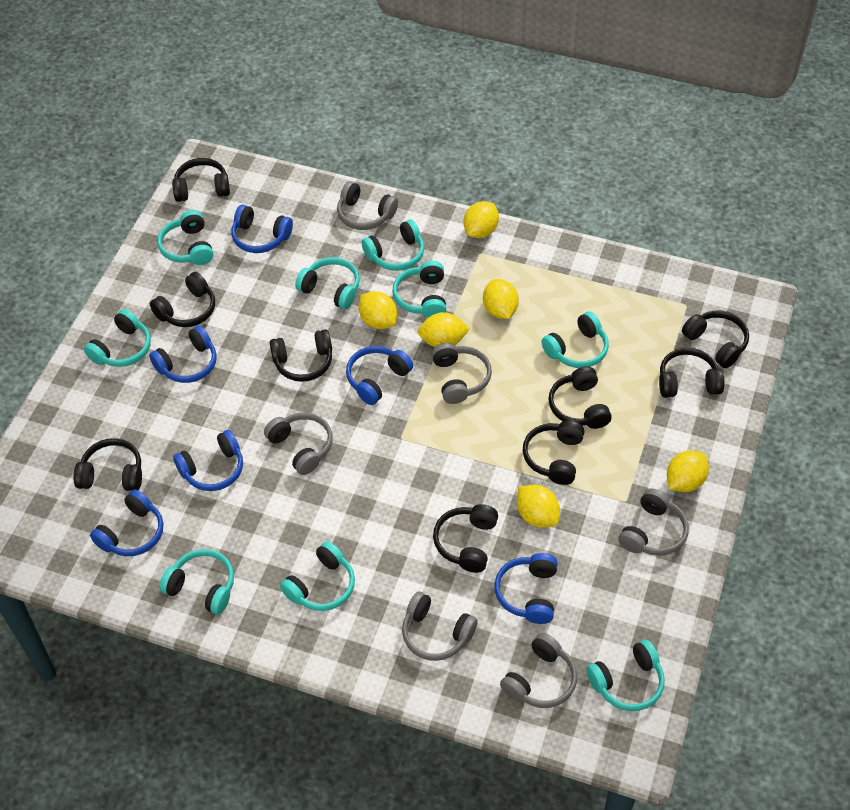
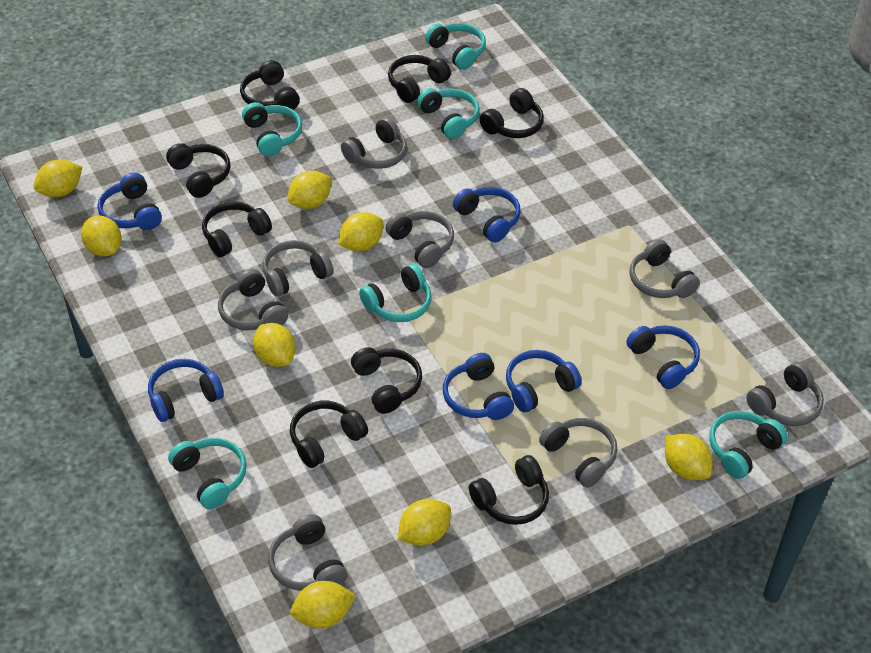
black headphones: 9 -> 8
grey headphones: 6 -> 8
turquoise headphones: 9 -> 6
yellow lemon: 6 -> 8

